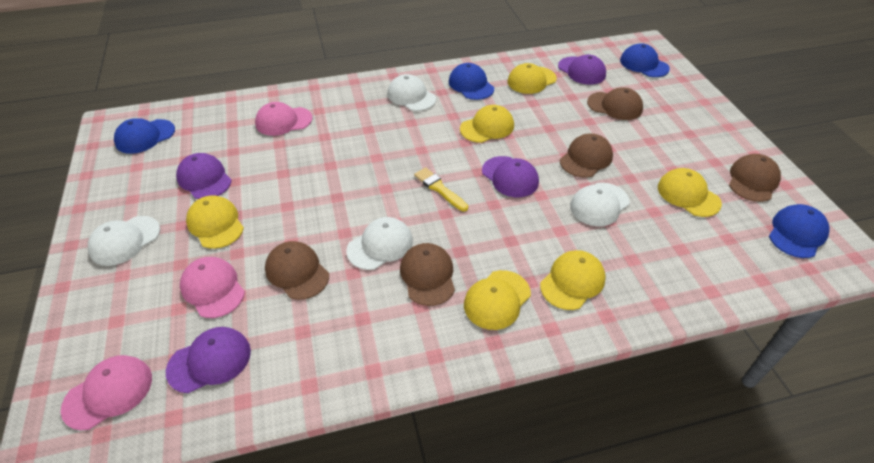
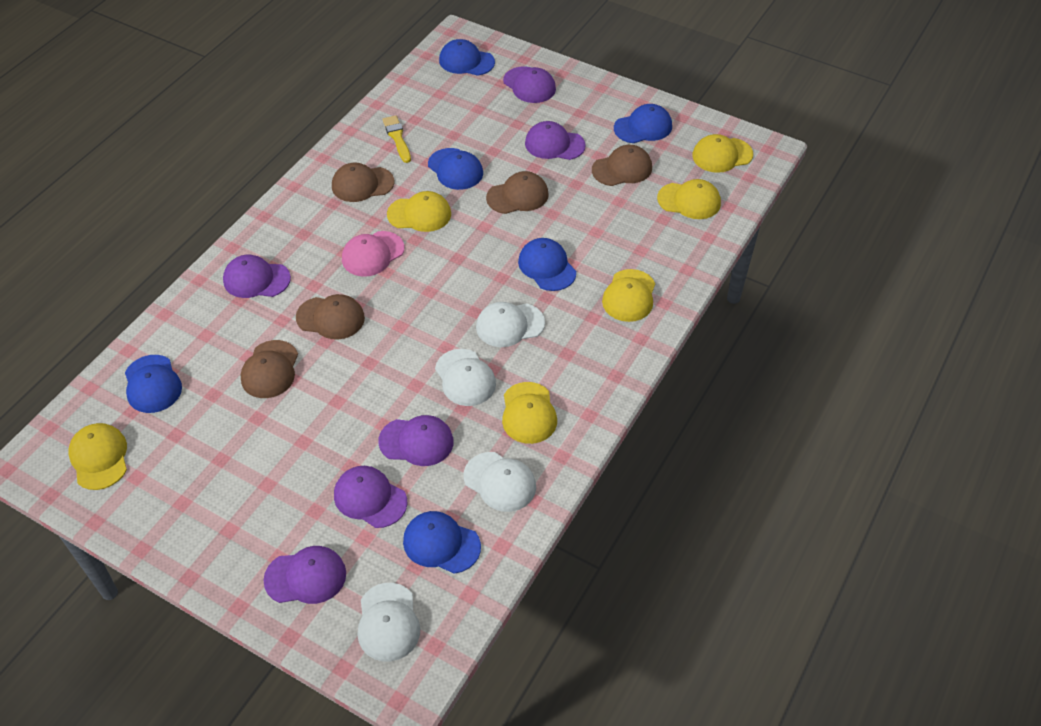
blue cap: 4 -> 6
pink cap: 3 -> 1
purple cap: 4 -> 6

